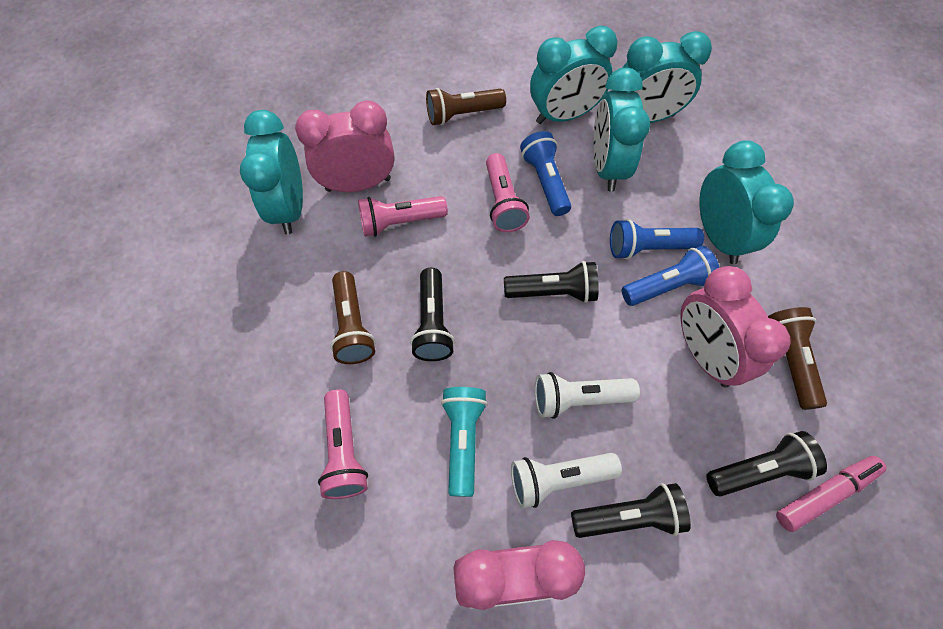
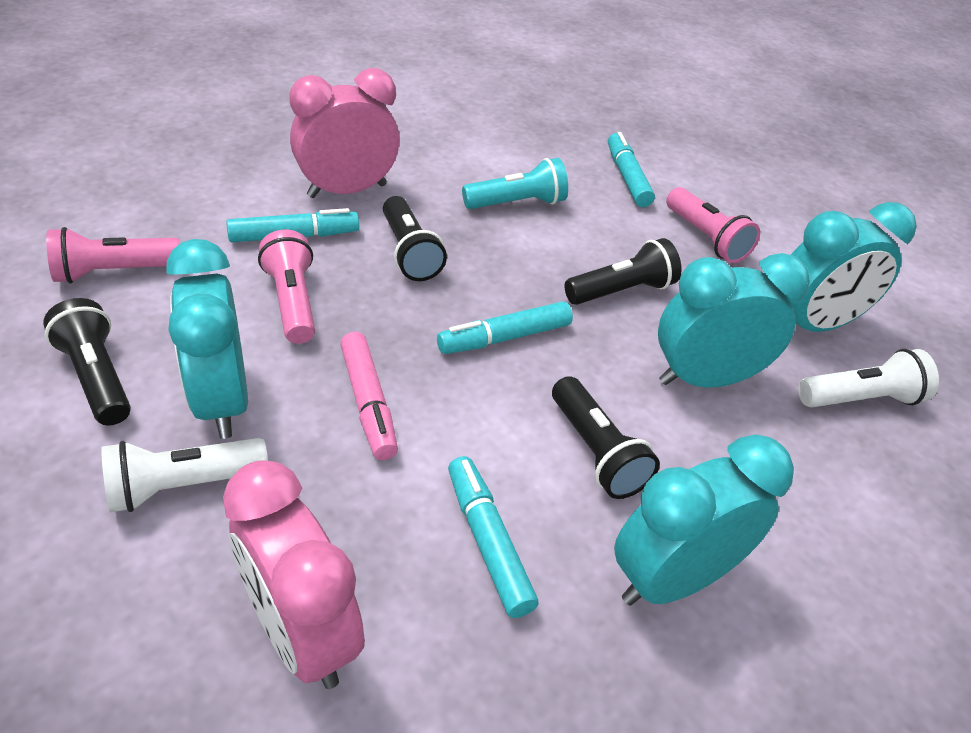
blue flashlight: 3 -> 0
brown flashlight: 3 -> 0
pink clock: 3 -> 2
turquoise clock: 5 -> 4
turquoise marker: 0 -> 4

